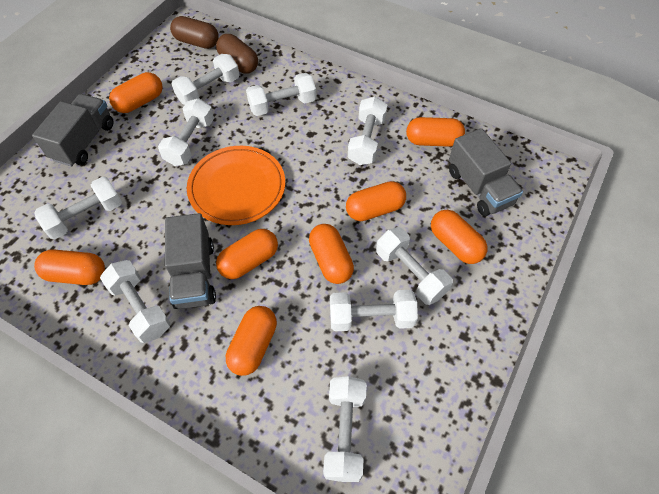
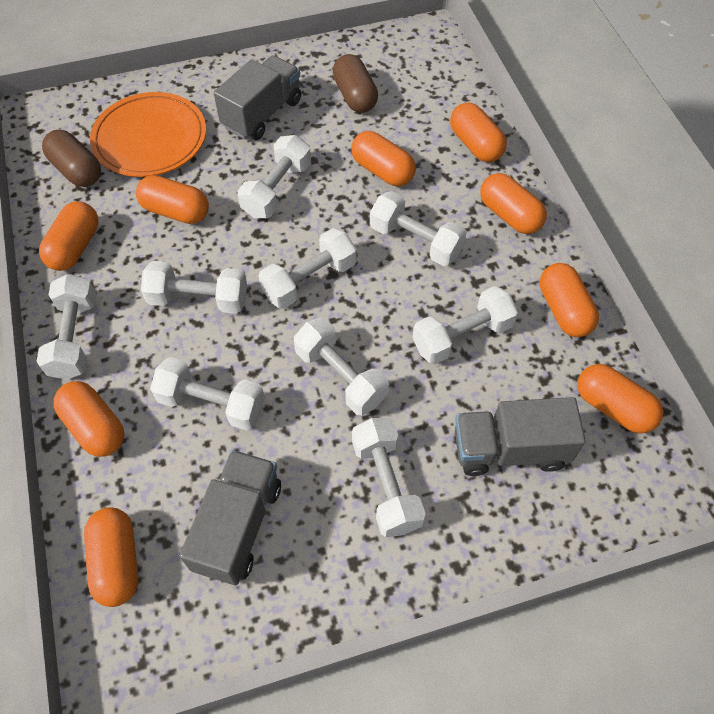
orange capsule: 8 -> 9

